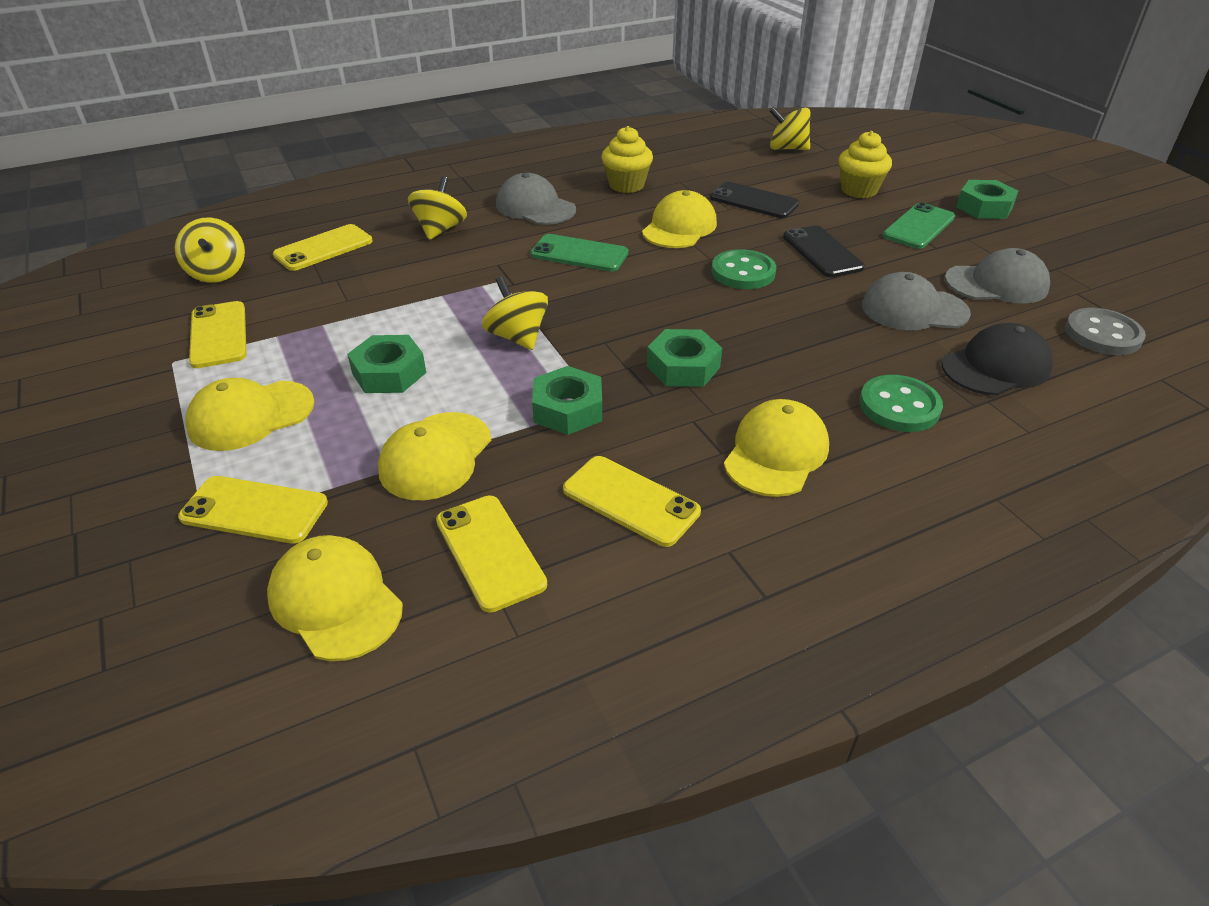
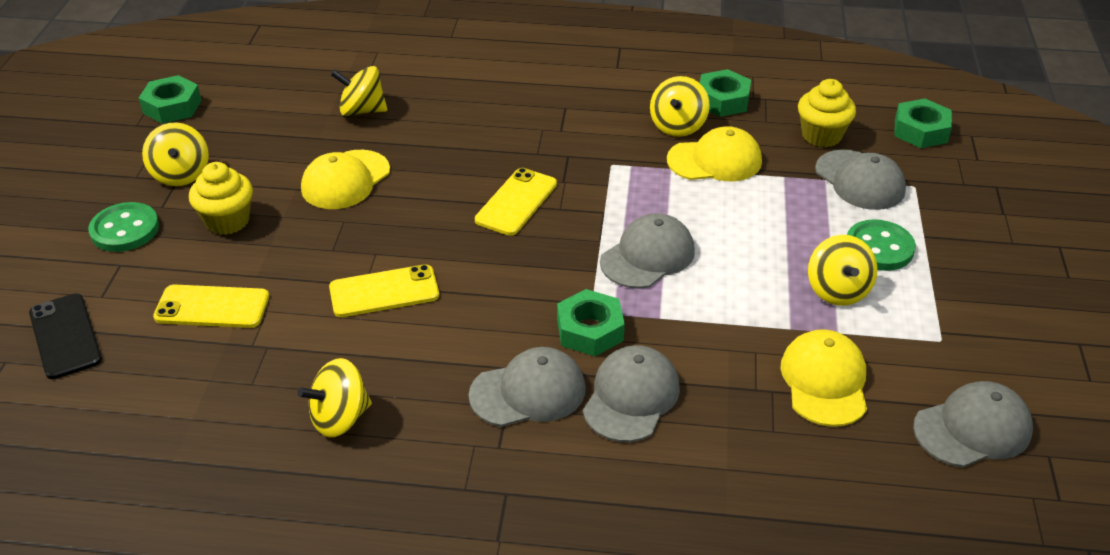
black cap: 1 -> 0
black phone: 2 -> 1
green phone: 2 -> 0
grey button: 1 -> 0
grey cap: 3 -> 5
yellow cap: 5 -> 3
yellow phone: 5 -> 3
yellow spinning top: 4 -> 5

